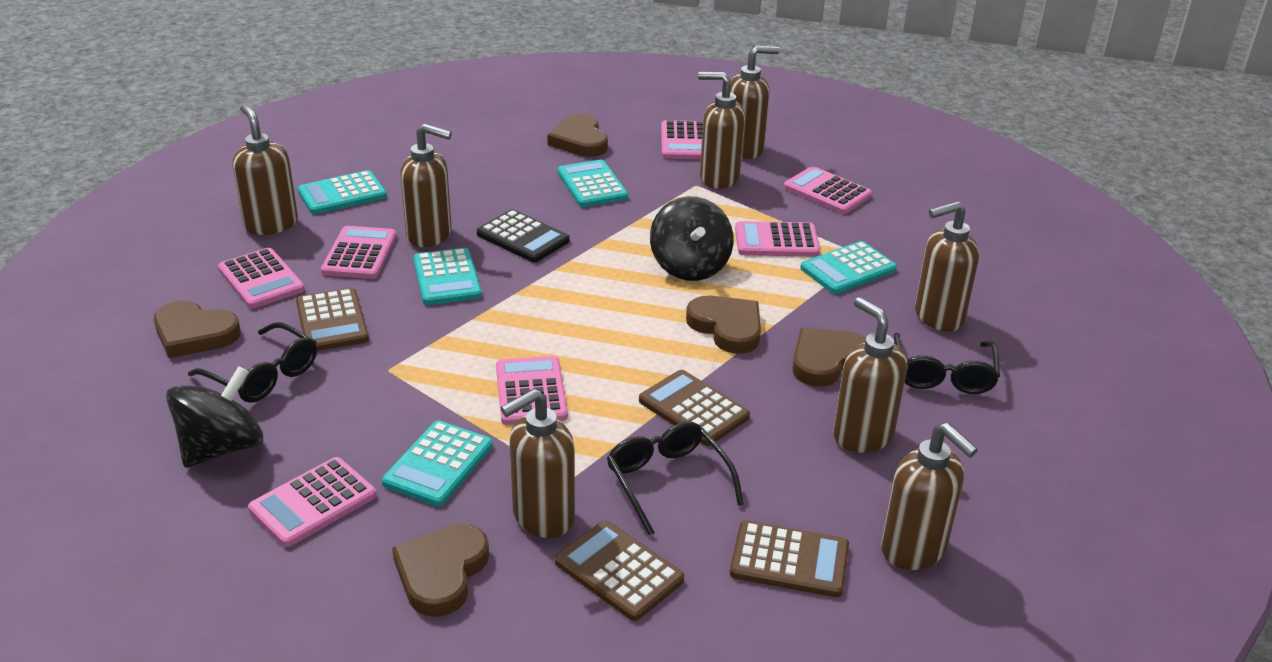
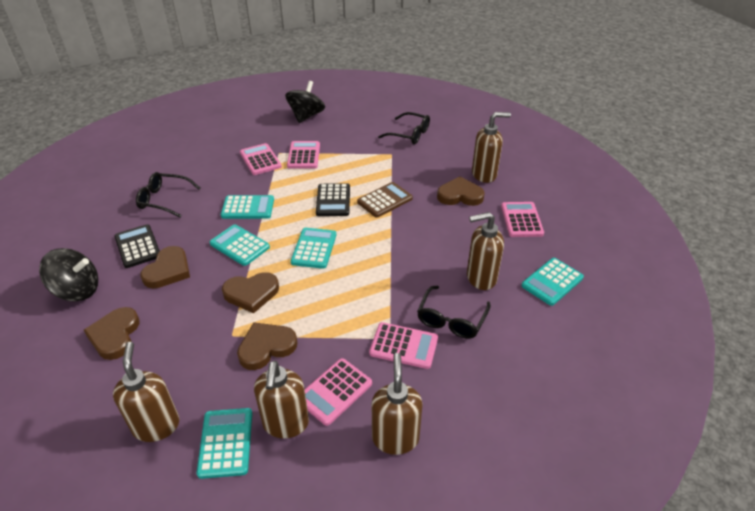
black calculator: 1 -> 2
brown calculator: 4 -> 1
brown soap dispenser: 8 -> 5
pink calculator: 7 -> 5

